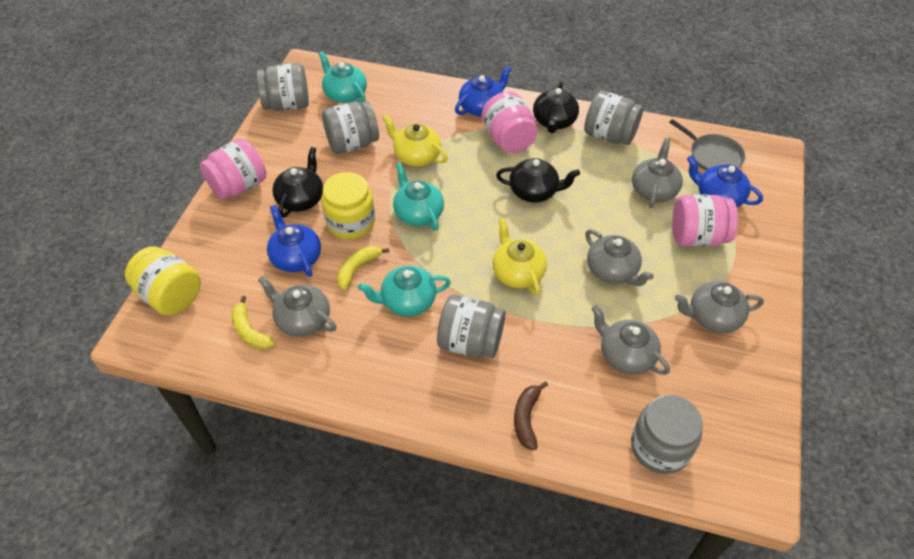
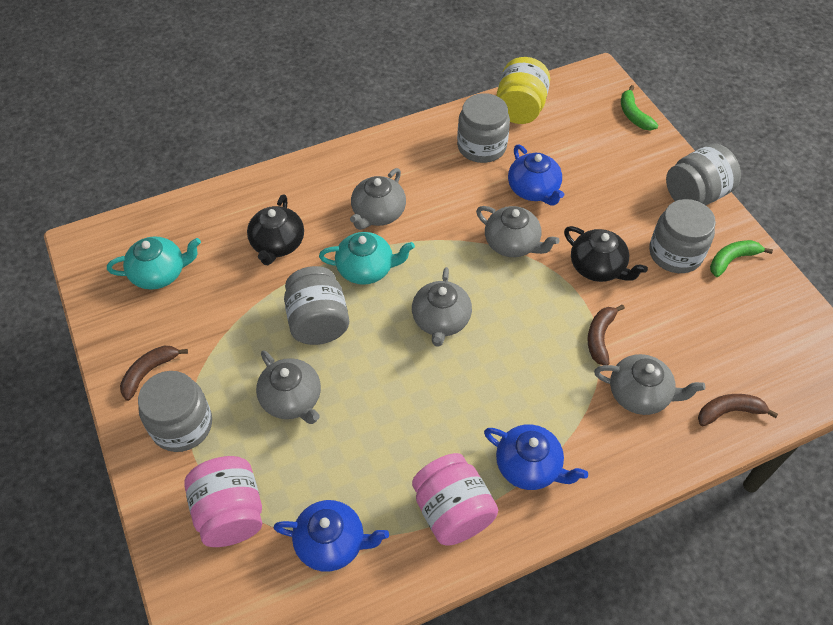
black teapot: 3 -> 2
brown banana: 1 -> 3
green banana: 0 -> 2
grey pan: 1 -> 0
pink jar: 3 -> 2
turquoise teapot: 3 -> 2
yellow banana: 2 -> 0
yellow jar: 2 -> 1
yellow teapot: 2 -> 0

